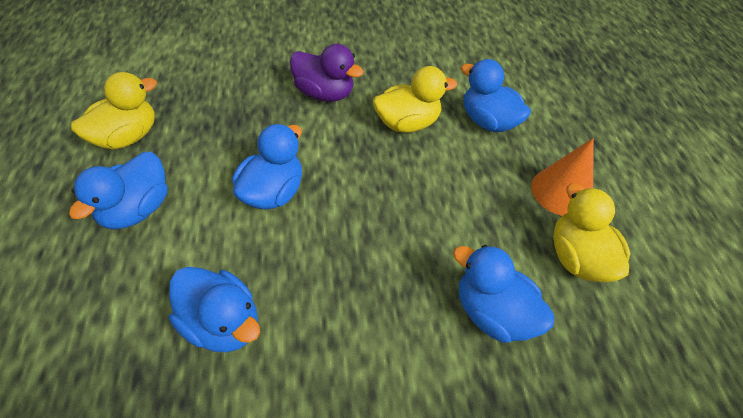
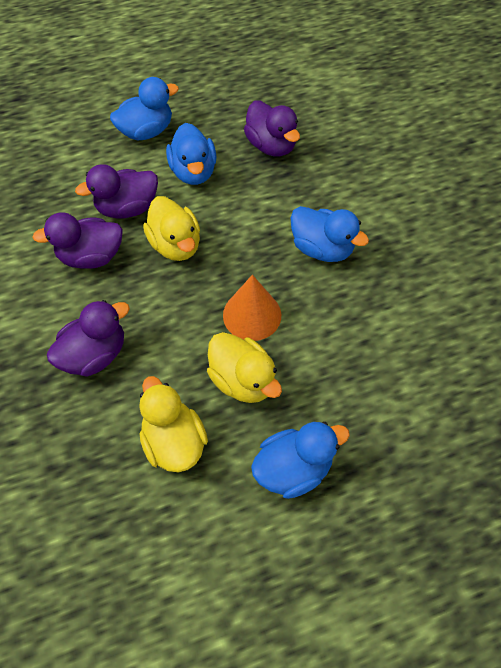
blue duck: 5 -> 4
purple duck: 1 -> 4

